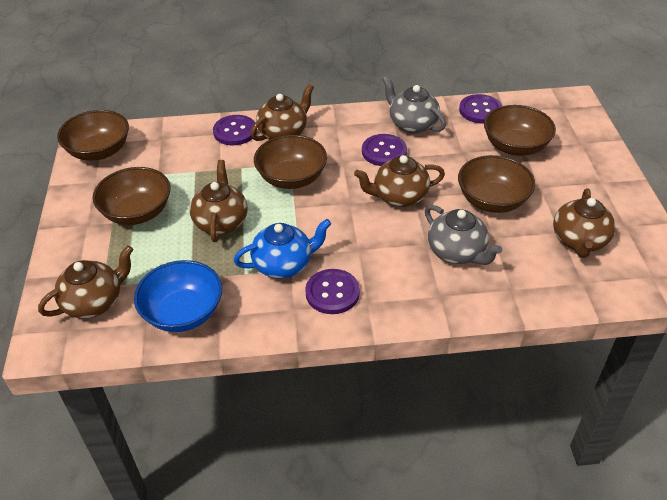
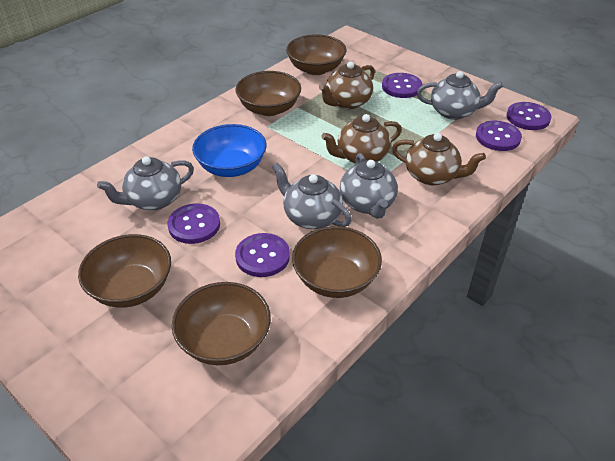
blue teapot: 1 -> 0
brown teapot: 5 -> 3
grey teapot: 2 -> 4
purple button: 4 -> 5

